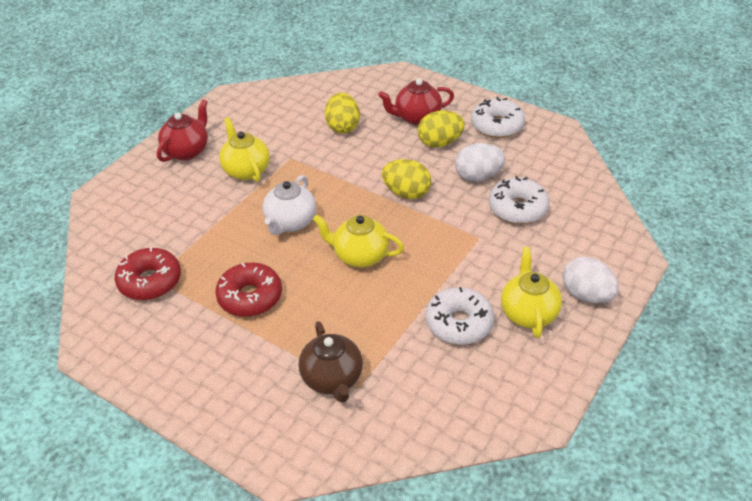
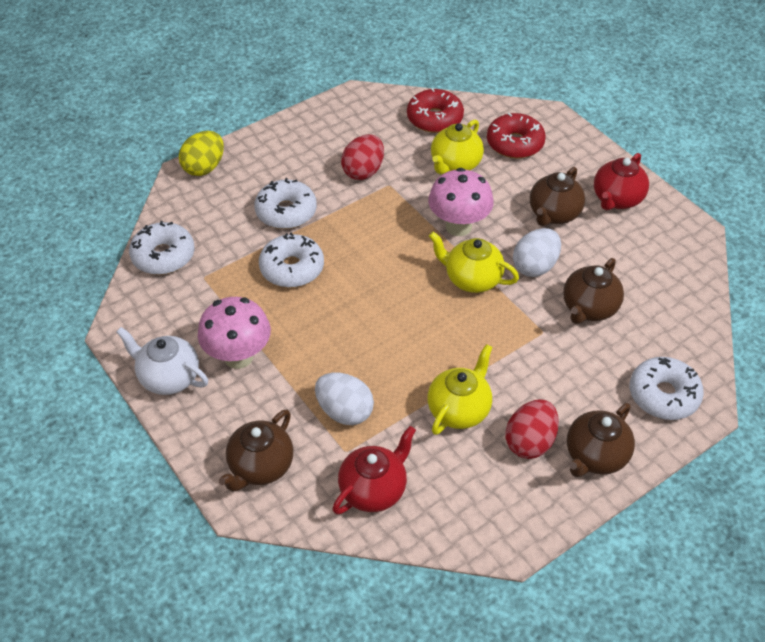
brown teapot: 1 -> 4
pink mushroom: 0 -> 2
red egg: 0 -> 2
white donut: 3 -> 4
yellow egg: 3 -> 1

